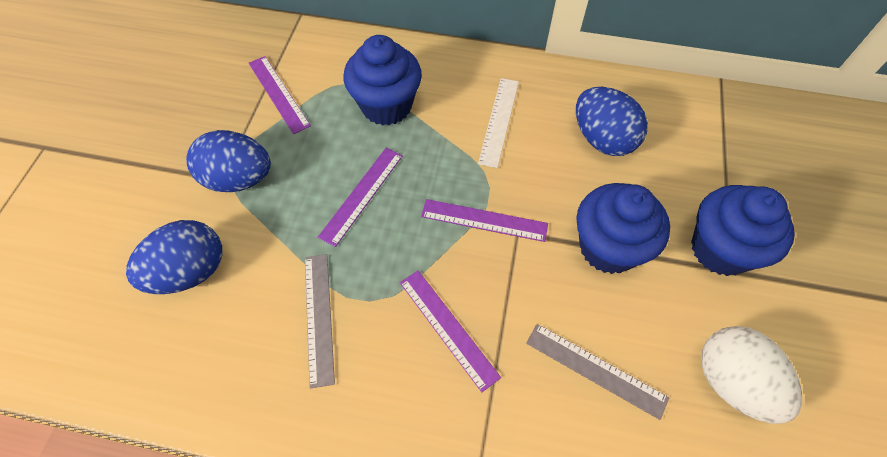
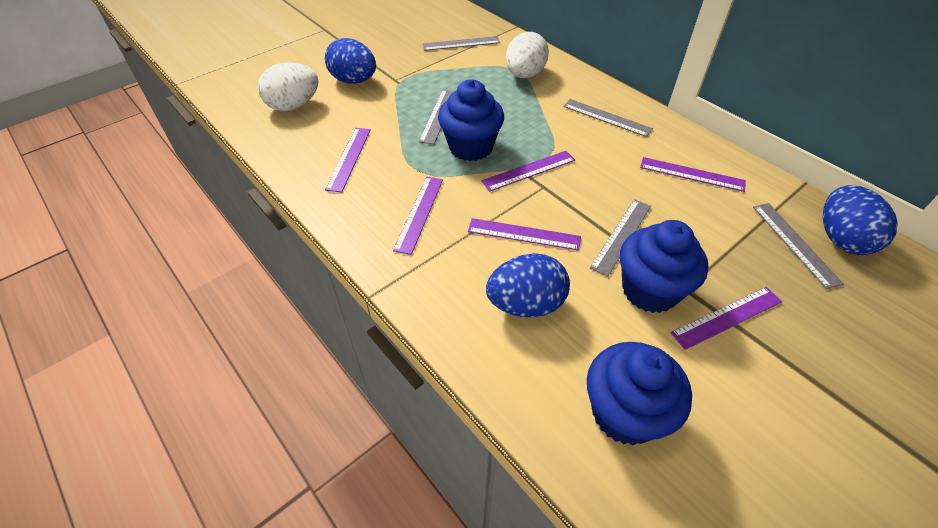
grey ruler: 2 -> 5
purple ruler: 4 -> 6
white egg: 1 -> 2
white ruler: 1 -> 0

